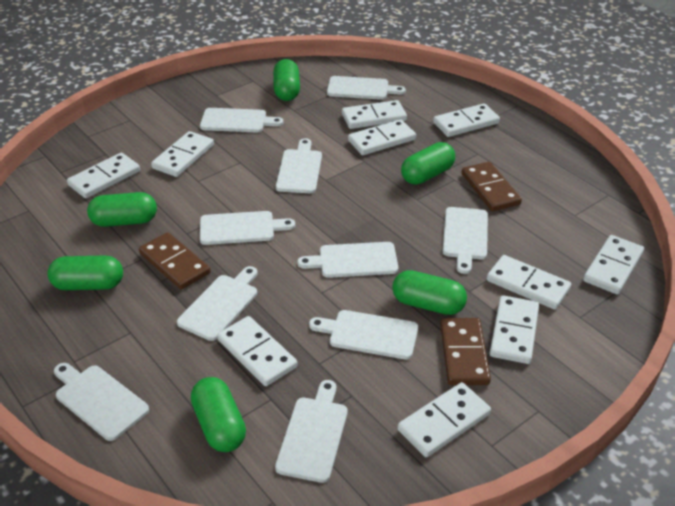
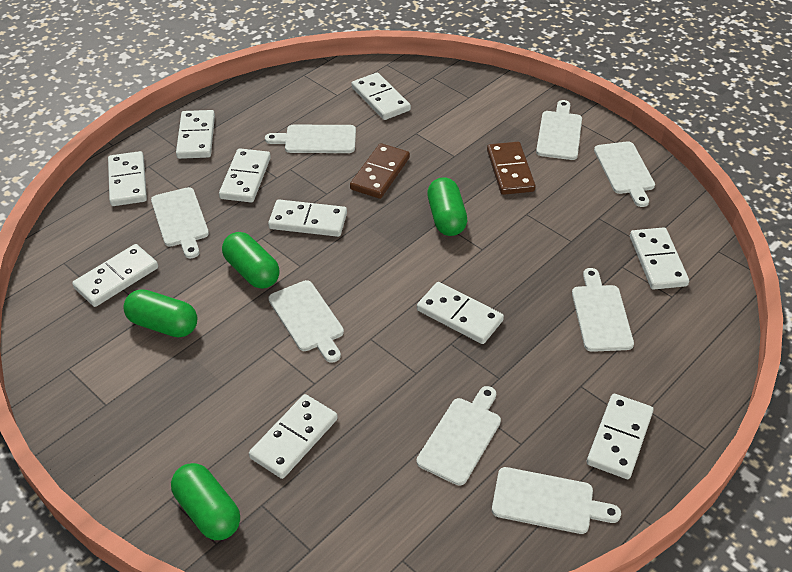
brown domino: 3 -> 2
green capsule: 6 -> 4
white cutting board: 10 -> 8

